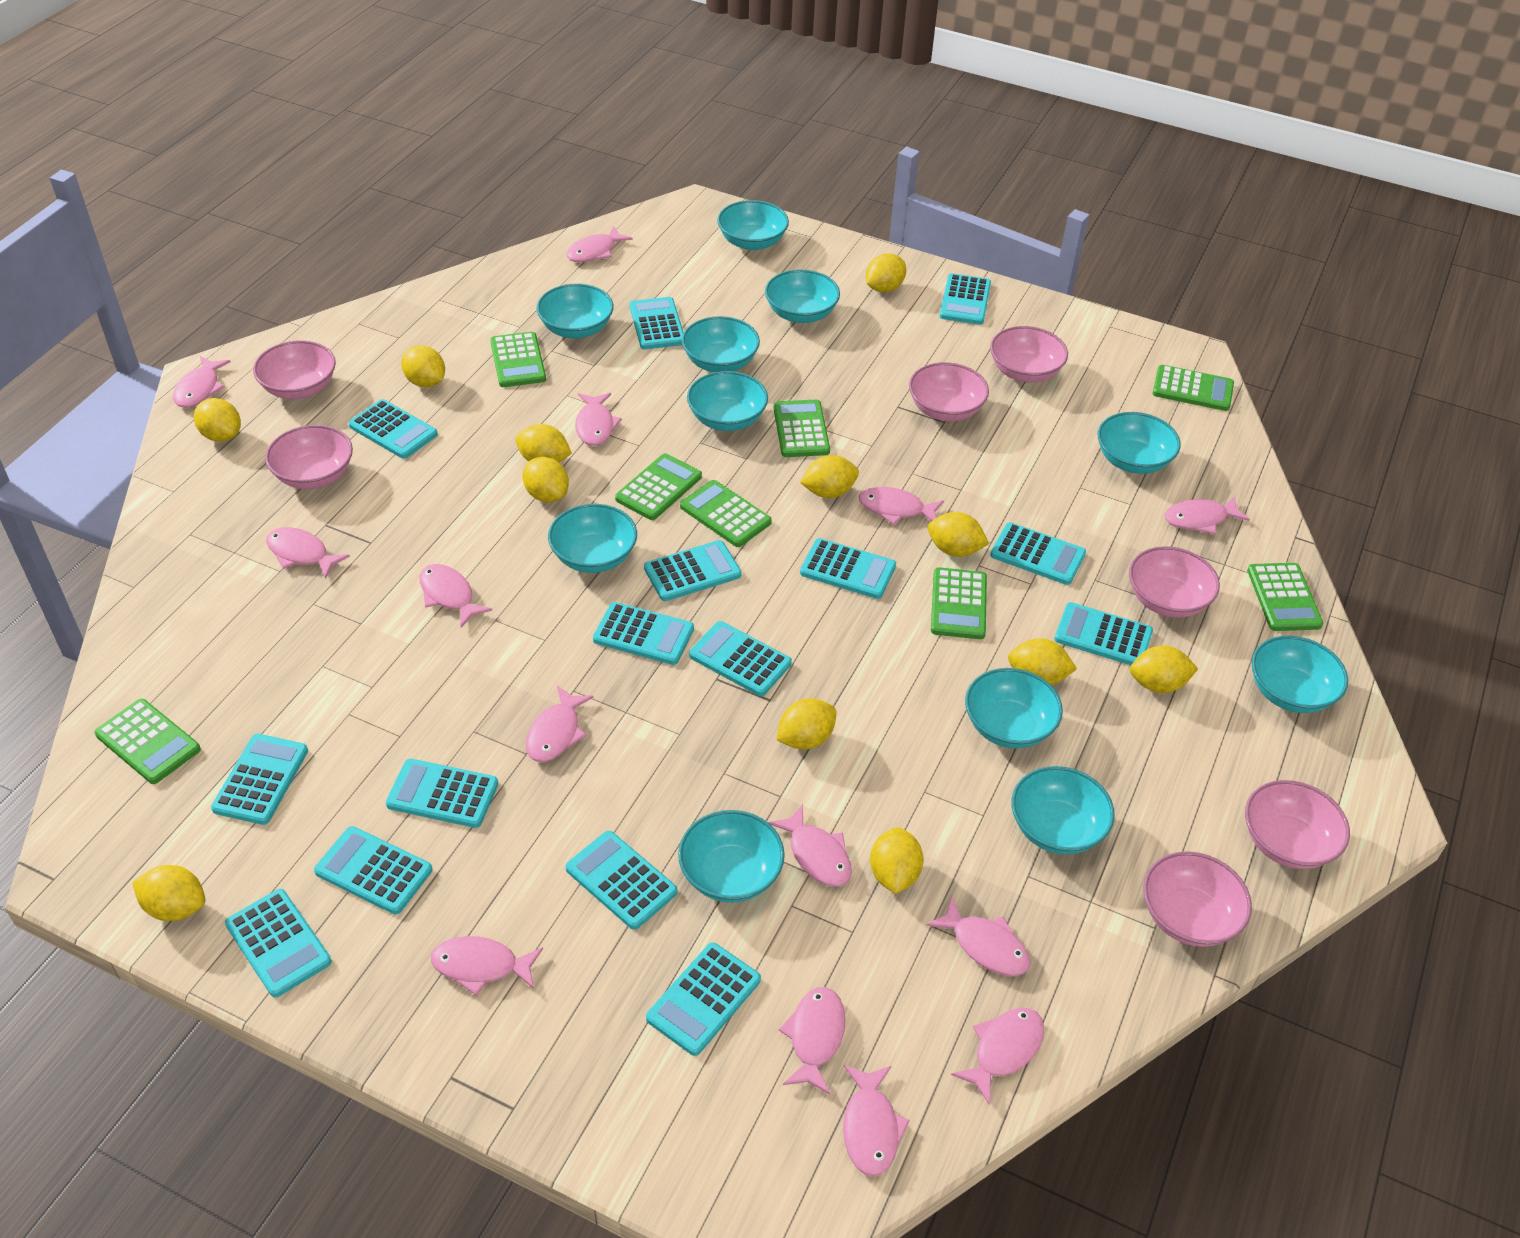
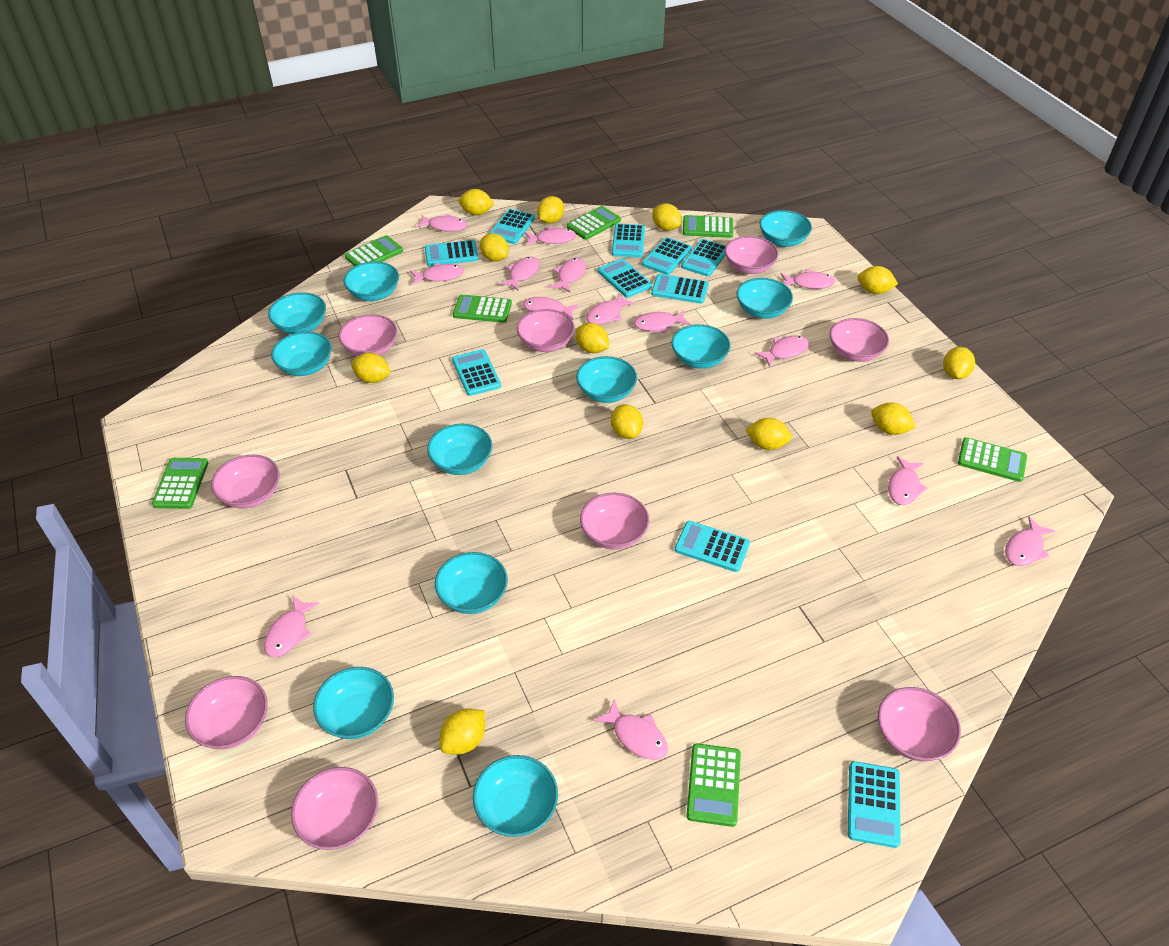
green calculator: 8 -> 7
pink bowl: 7 -> 9
turquoise calculator: 15 -> 10

